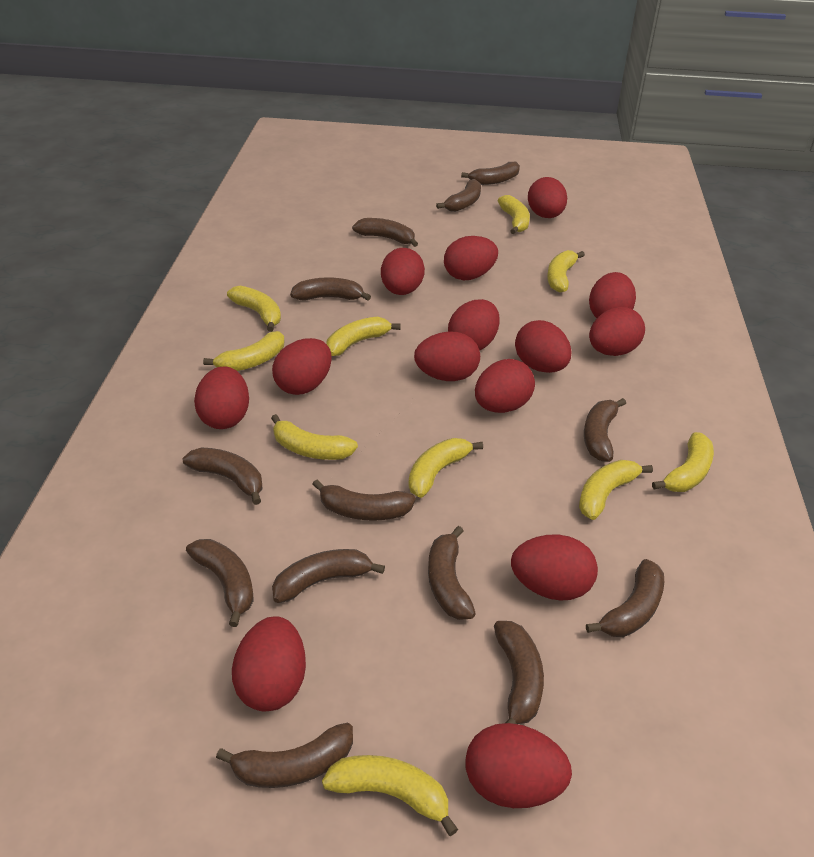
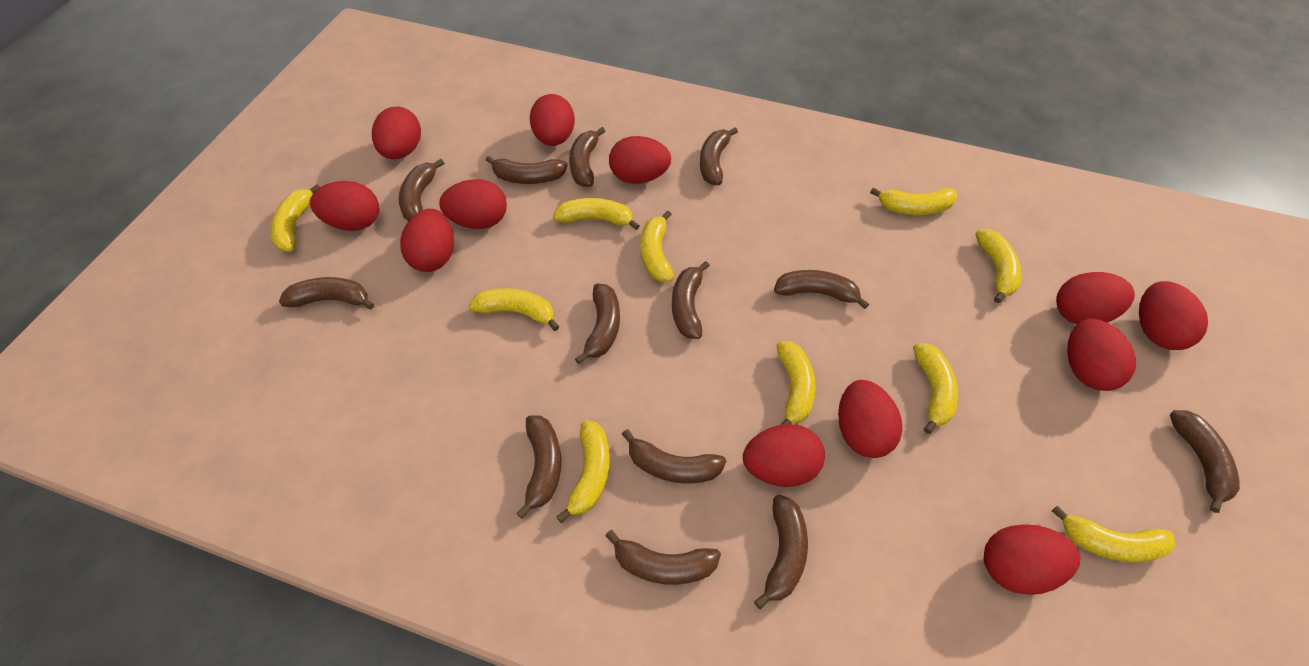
red egg: 14 -> 12

